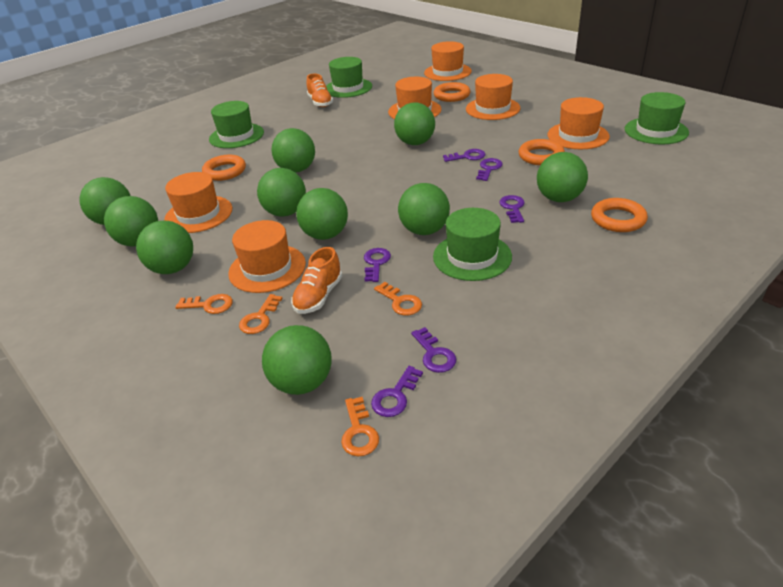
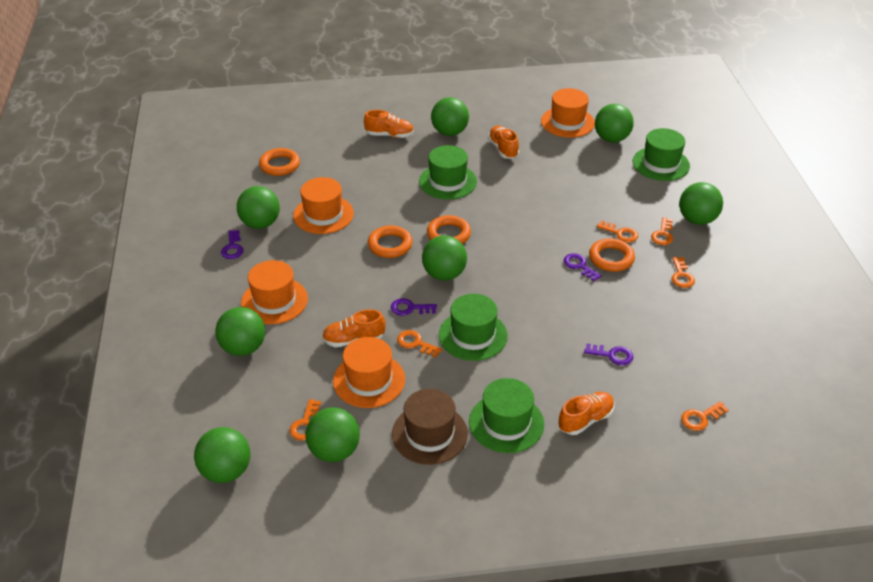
brown hat: 0 -> 1
green ball: 10 -> 8
orange hat: 6 -> 4
orange key: 4 -> 6
orange shoe: 2 -> 4
purple key: 6 -> 4

